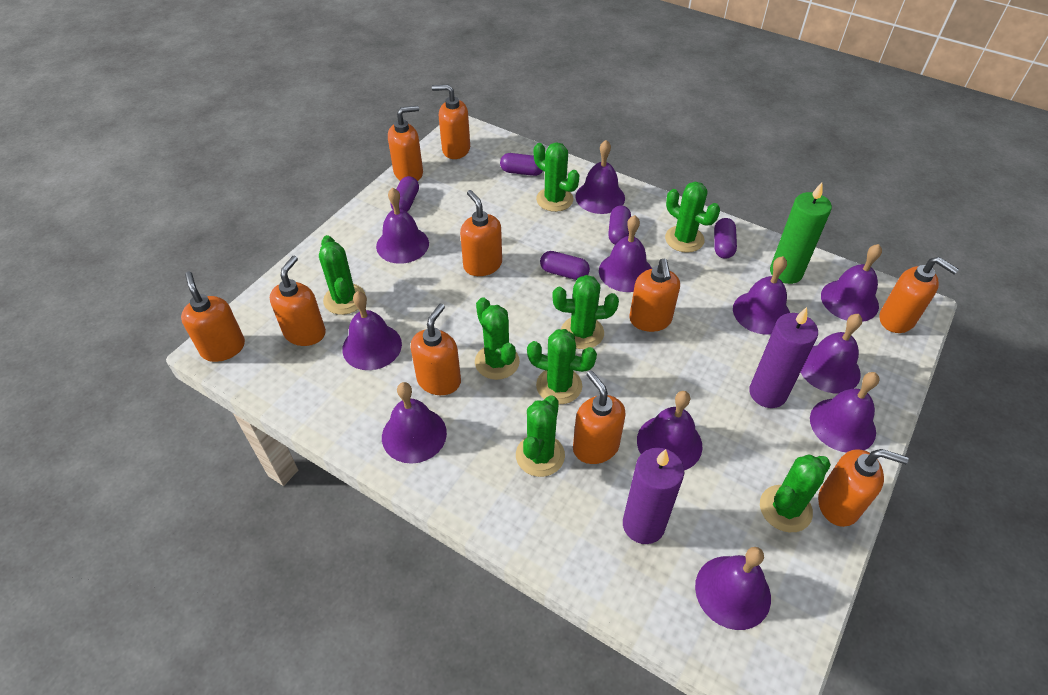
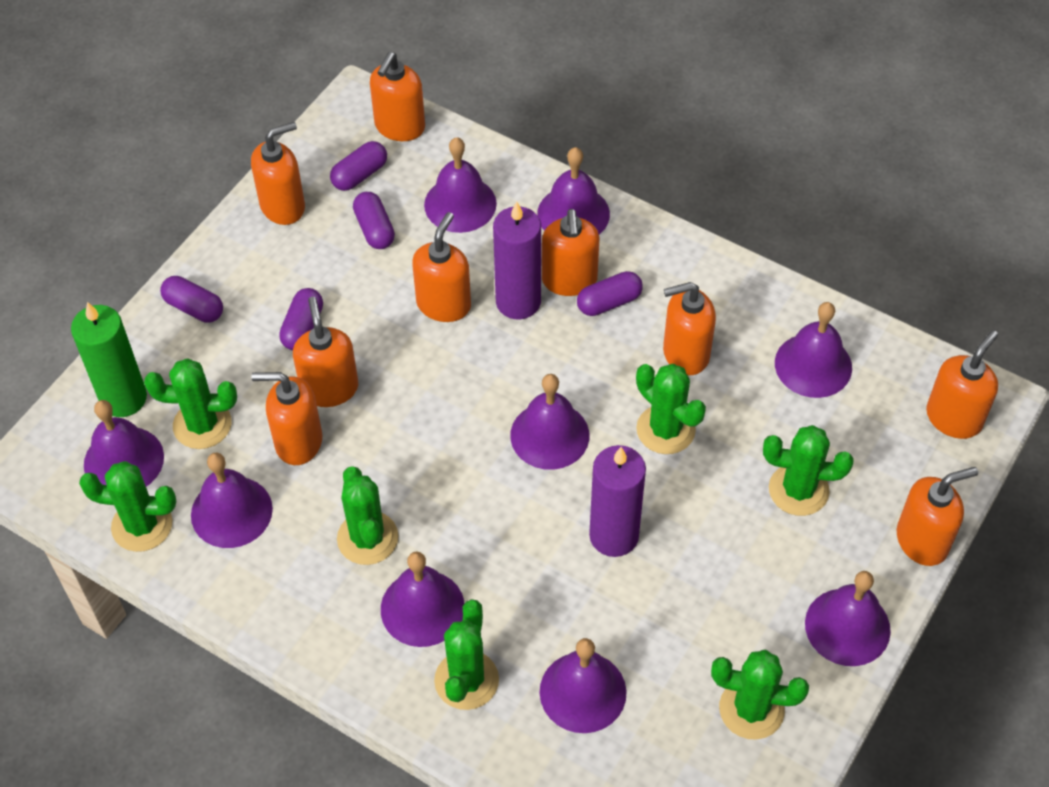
green cactus: 8 -> 7
orange soap dispenser: 10 -> 9
purple bell: 11 -> 9

